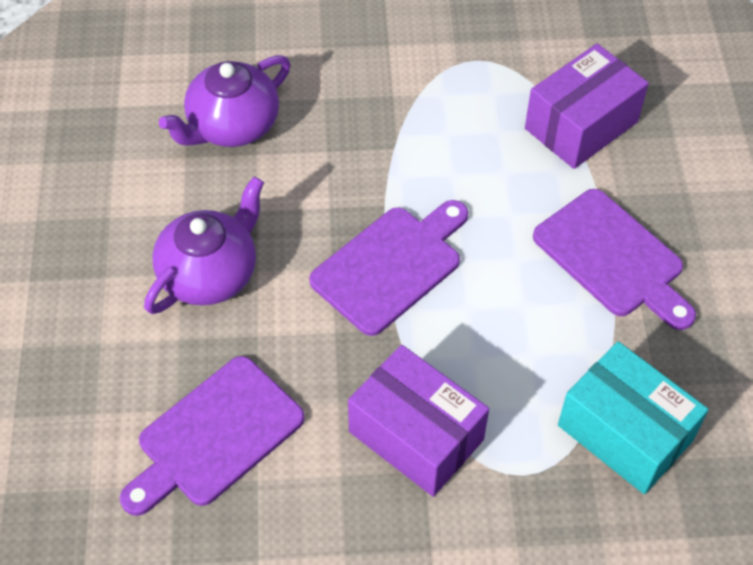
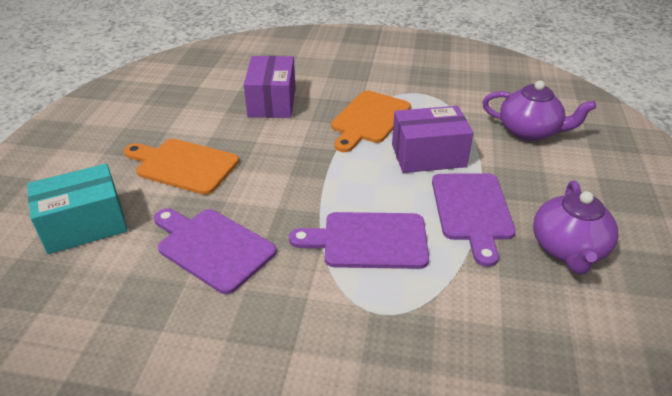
orange cutting board: 0 -> 2

